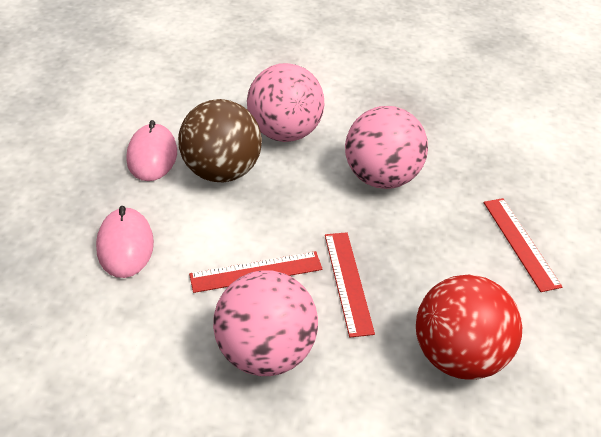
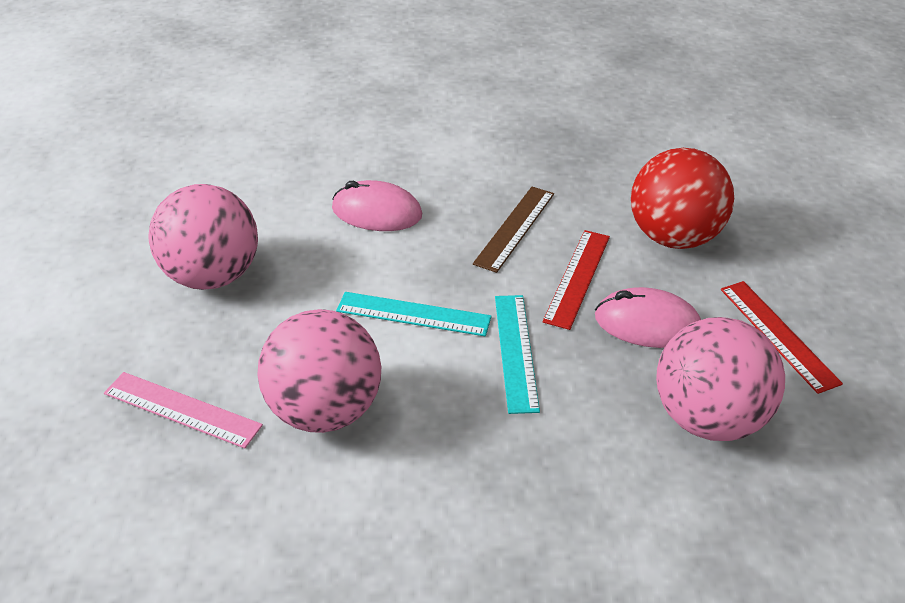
brown ball: 1 -> 0
brown ruler: 0 -> 1
pink ruler: 0 -> 1
red ruler: 3 -> 2
turquoise ruler: 0 -> 2

